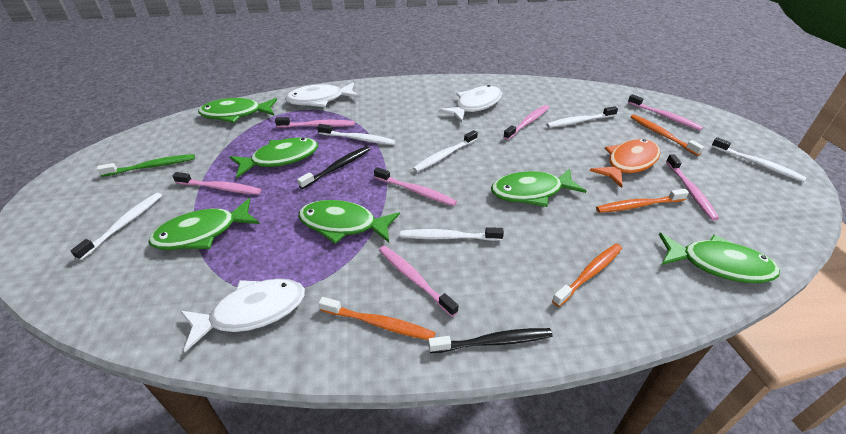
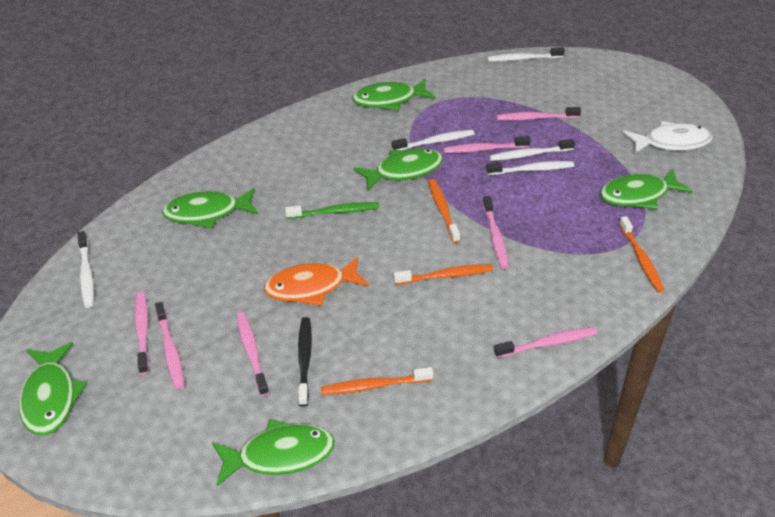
black toothbrush: 2 -> 1
white fish: 3 -> 1
white toothbrush: 6 -> 5

